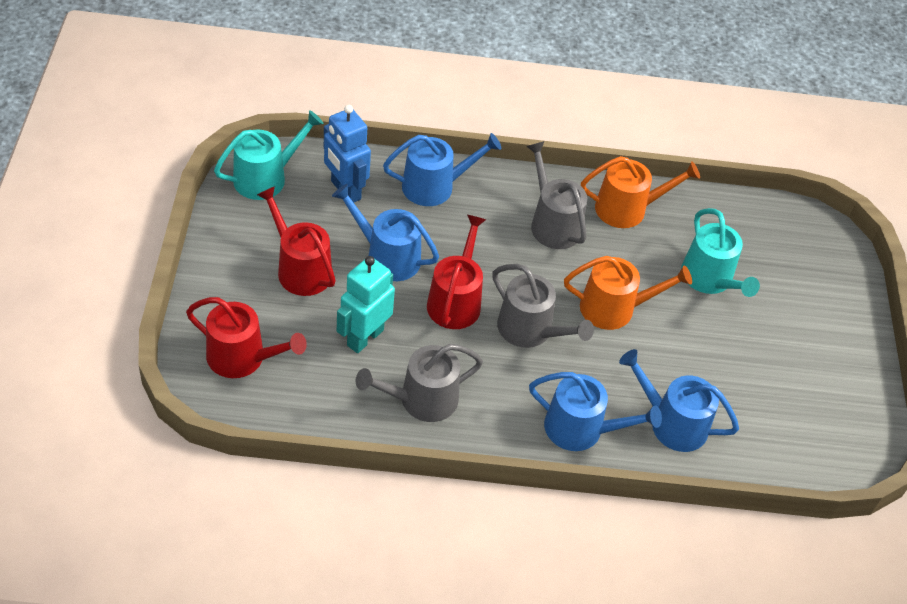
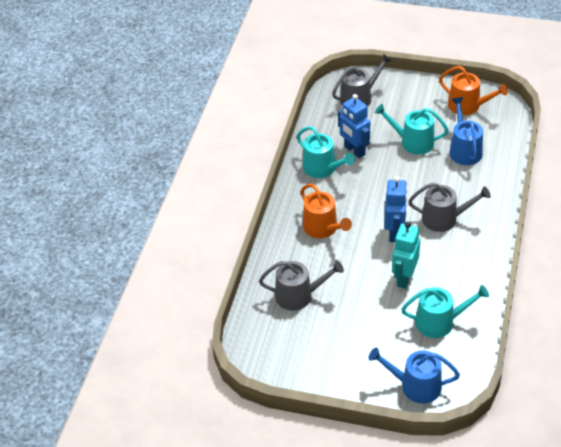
blue robot: 1 -> 2
blue watering can: 4 -> 2
red watering can: 3 -> 0
turquoise watering can: 2 -> 3

